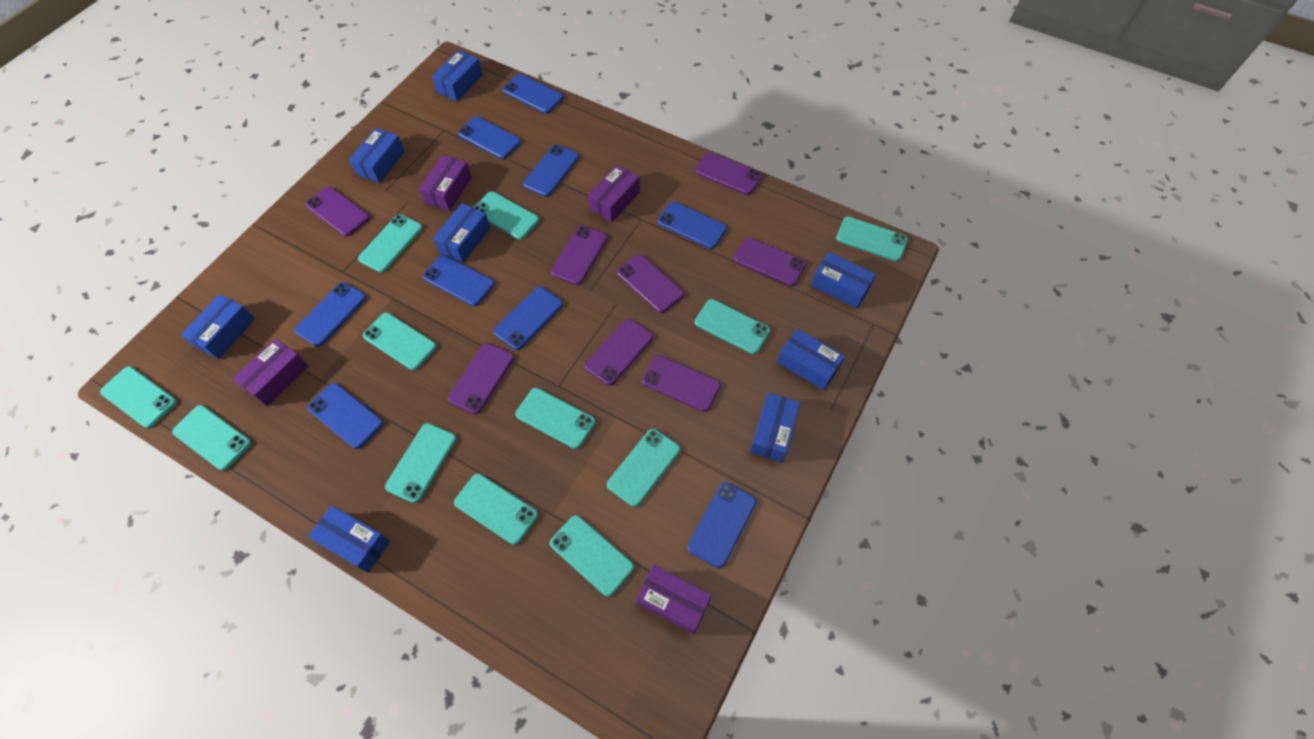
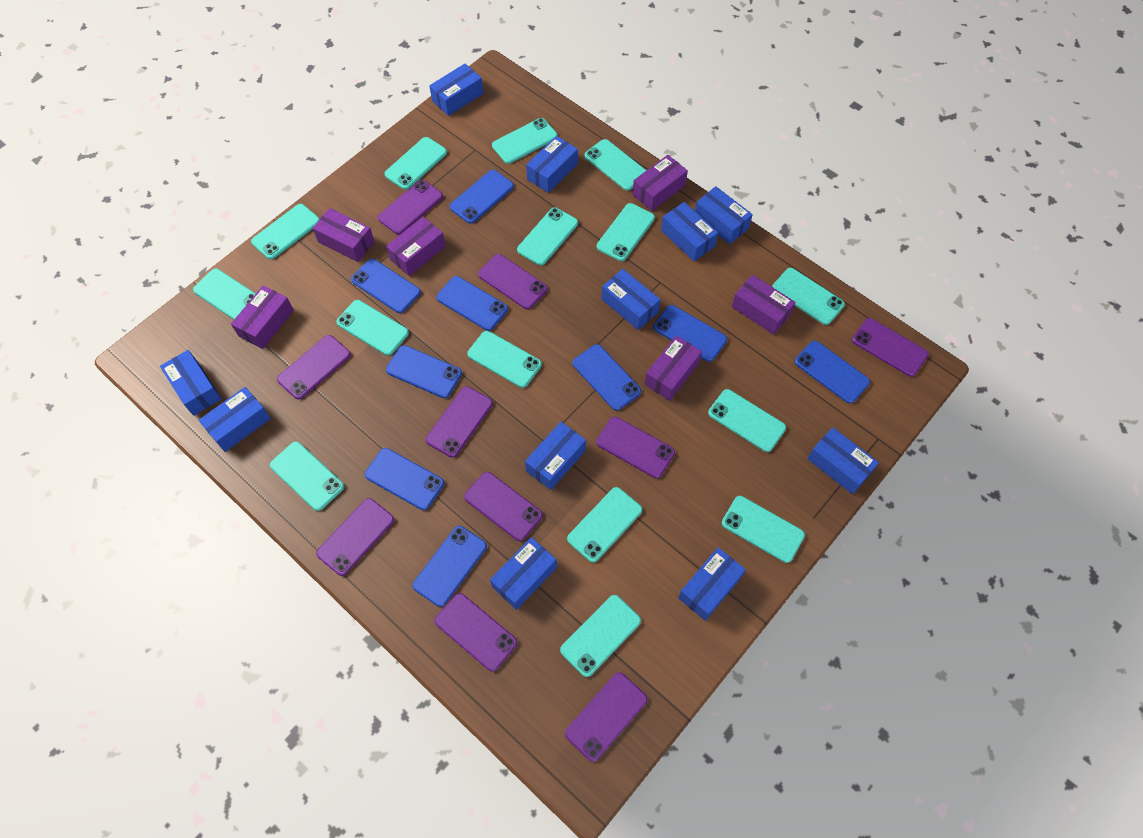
blue box: 8 -> 11
purple box: 4 -> 6
purple phone: 8 -> 10
turquoise phone: 12 -> 15

